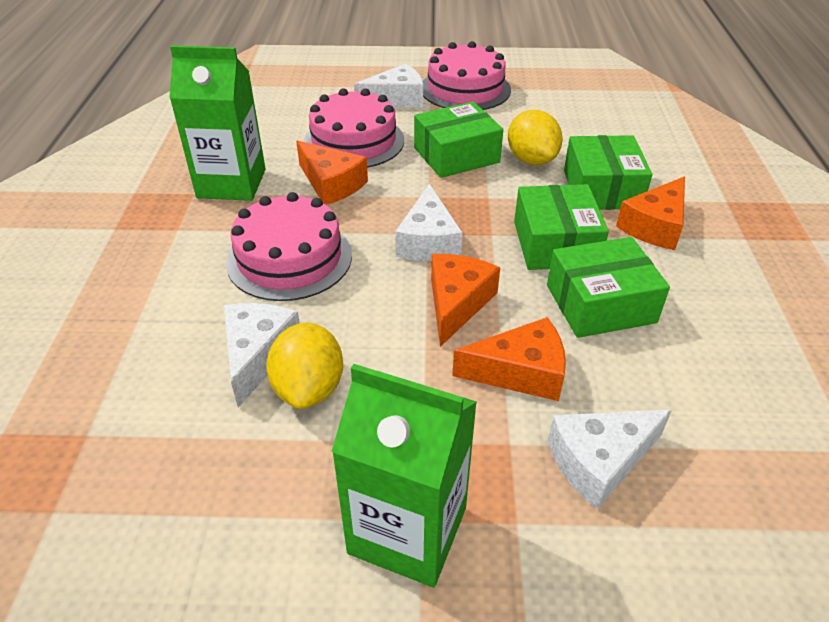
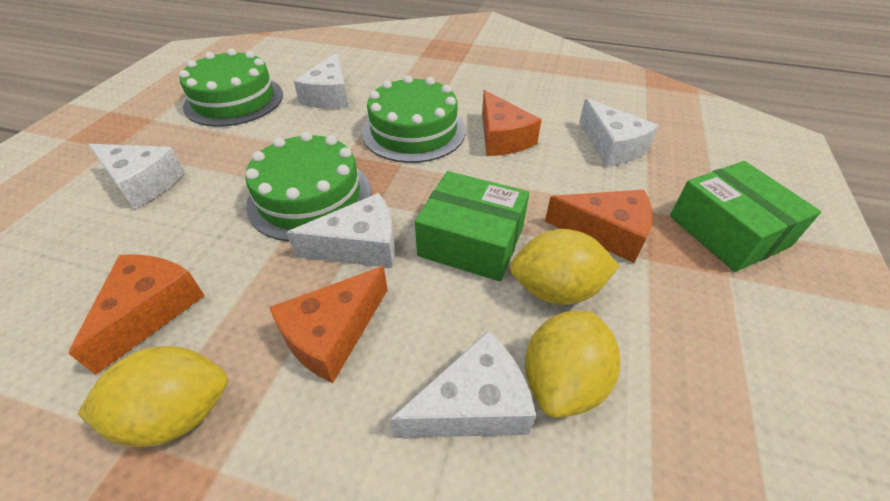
green box: 4 -> 2
green cake: 0 -> 3
green carton: 2 -> 0
pink cake: 3 -> 0
white cheese: 4 -> 5
yellow lemon: 2 -> 3

